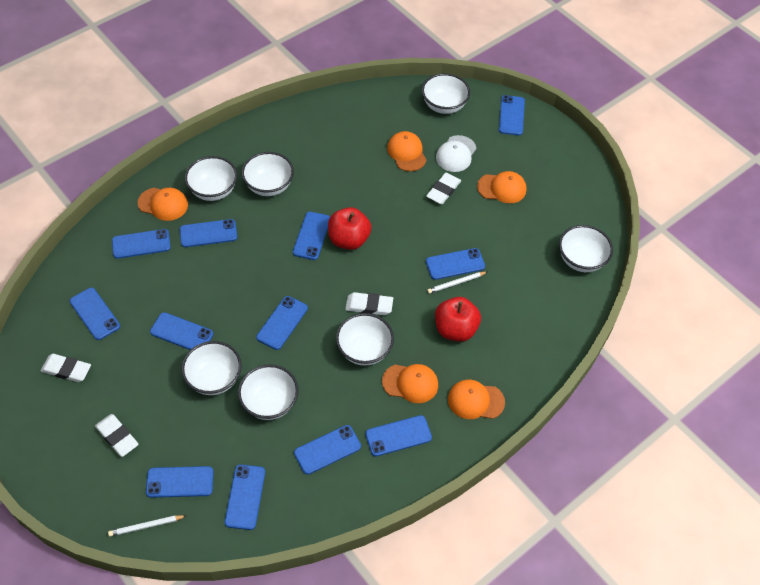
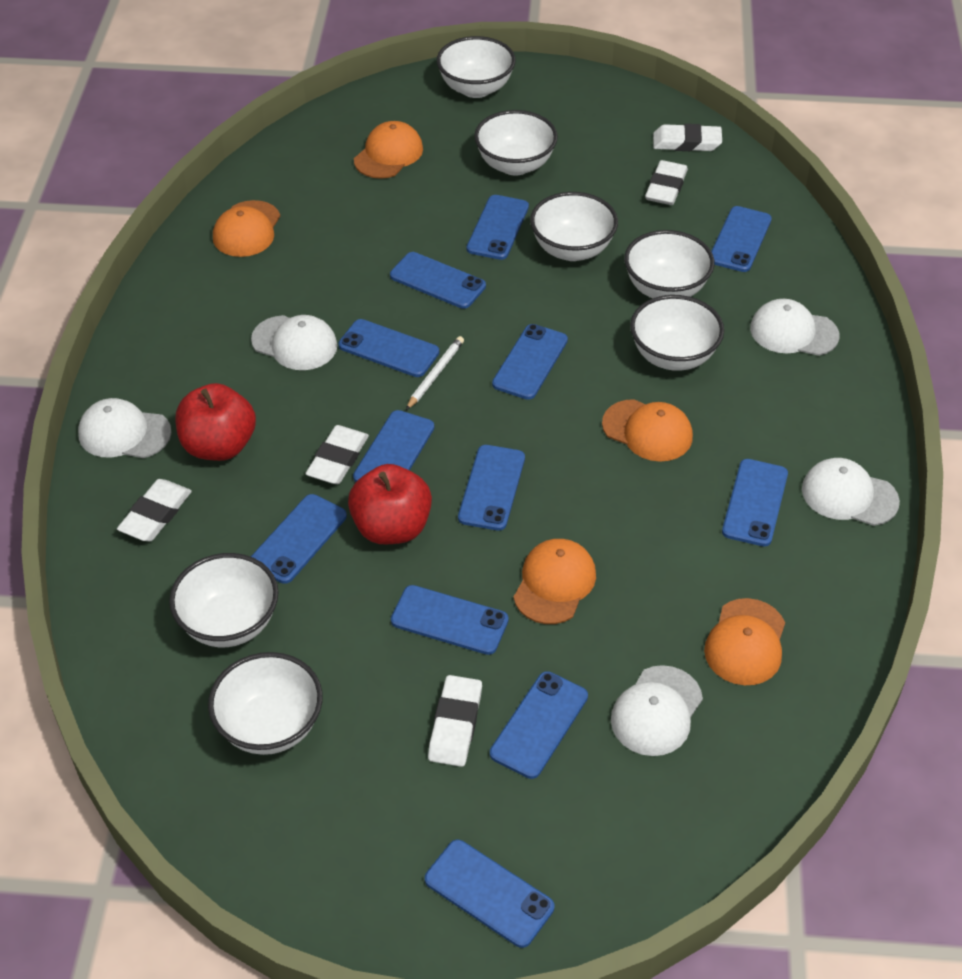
white cap: 1 -> 5
white eraser: 4 -> 5
white pencil: 2 -> 1

